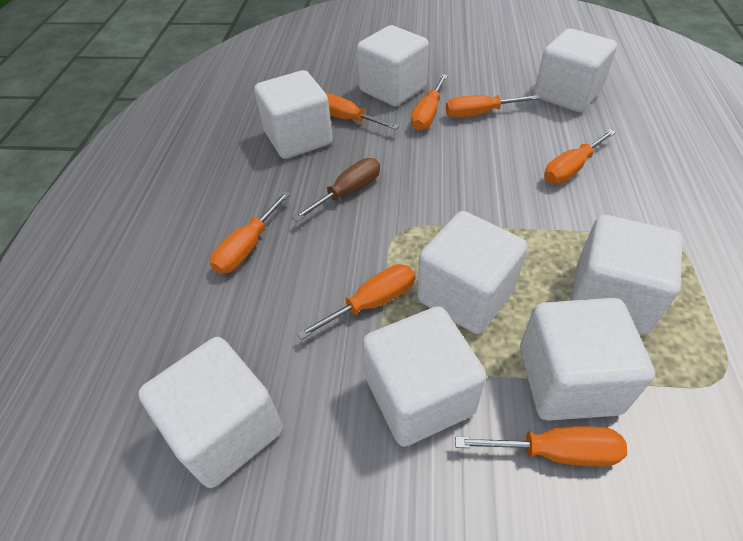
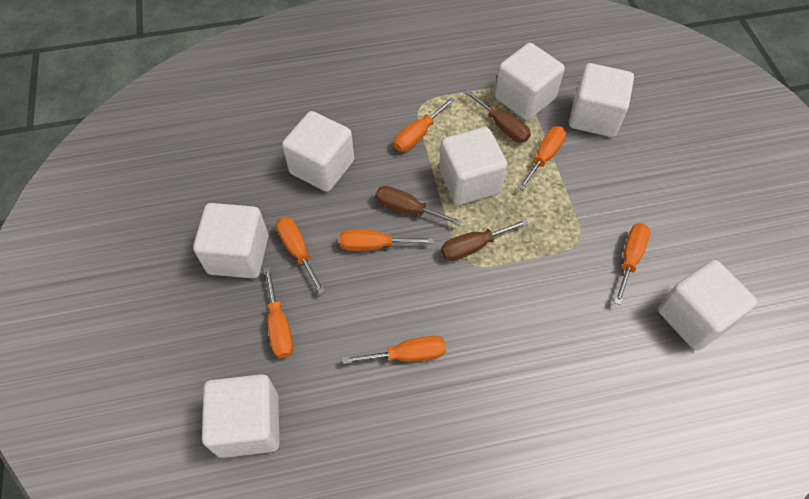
brown screwdriver: 1 -> 3
white cube: 8 -> 7

